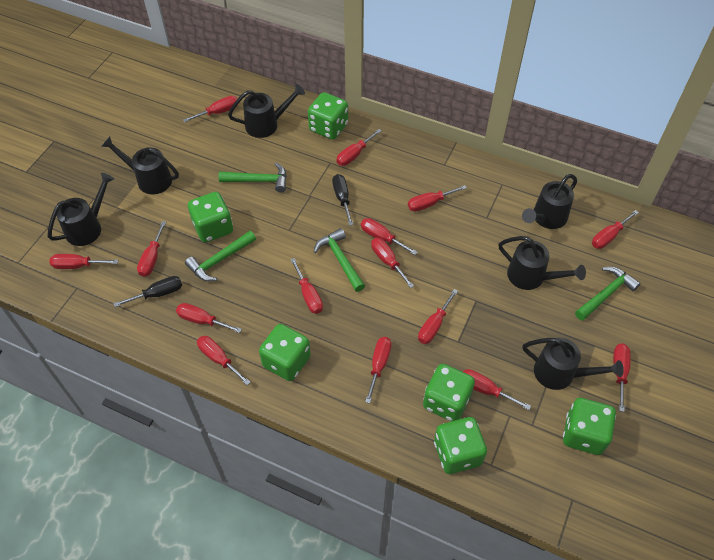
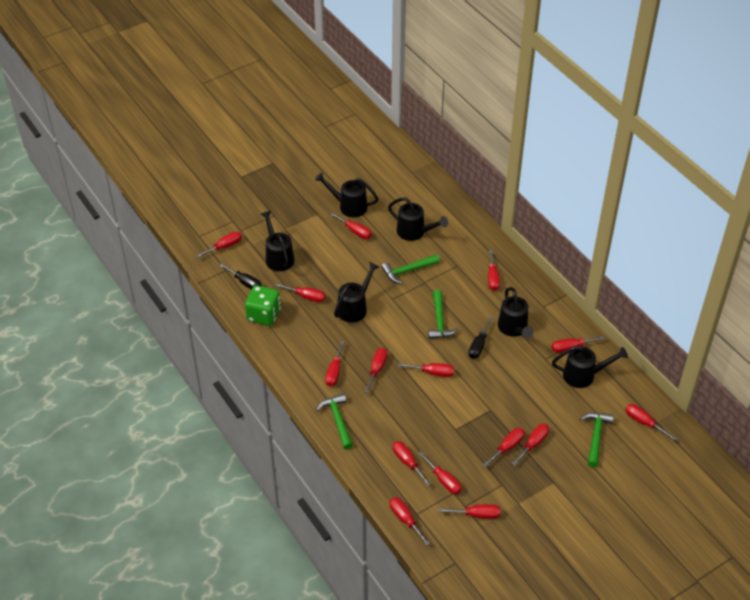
green dice: 6 -> 1

